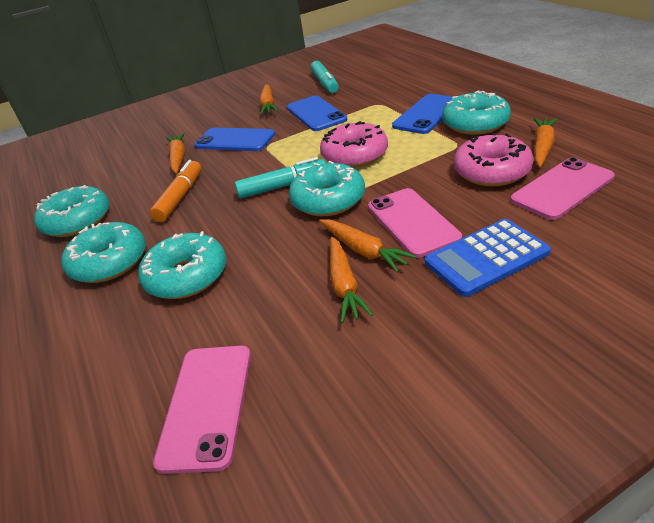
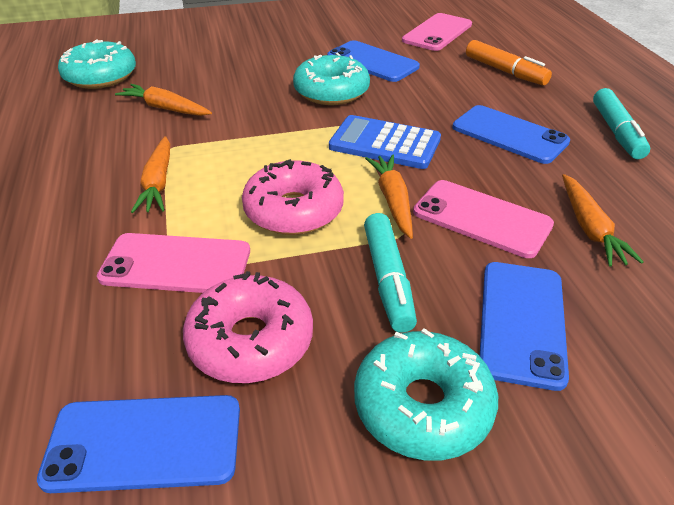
blue phone: 3 -> 4
orange carrot: 5 -> 4
turquoise donut: 5 -> 3

